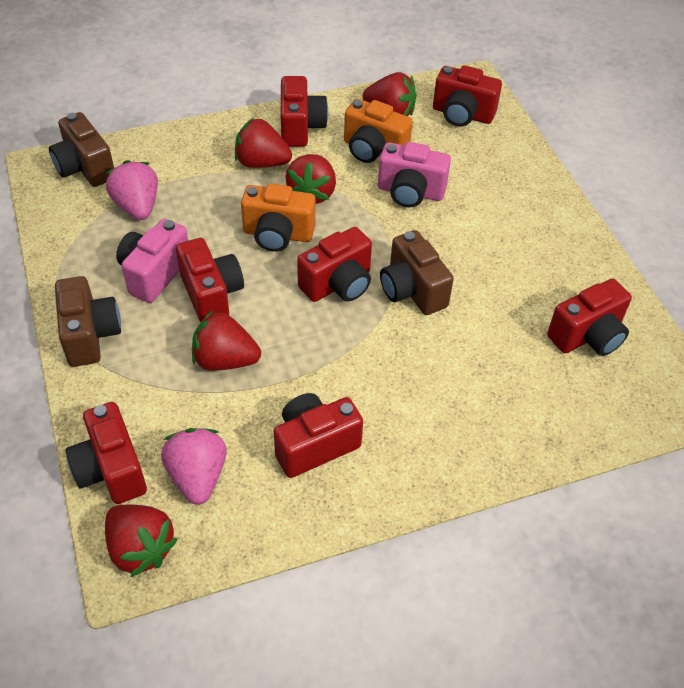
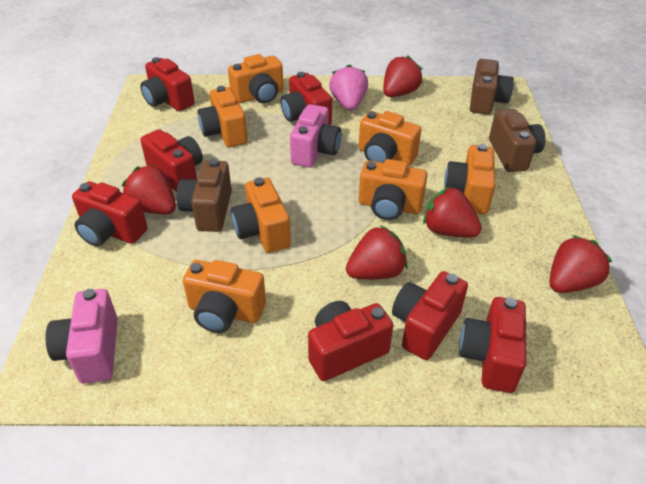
orange camera: 2 -> 7
pink strawberry: 2 -> 1

